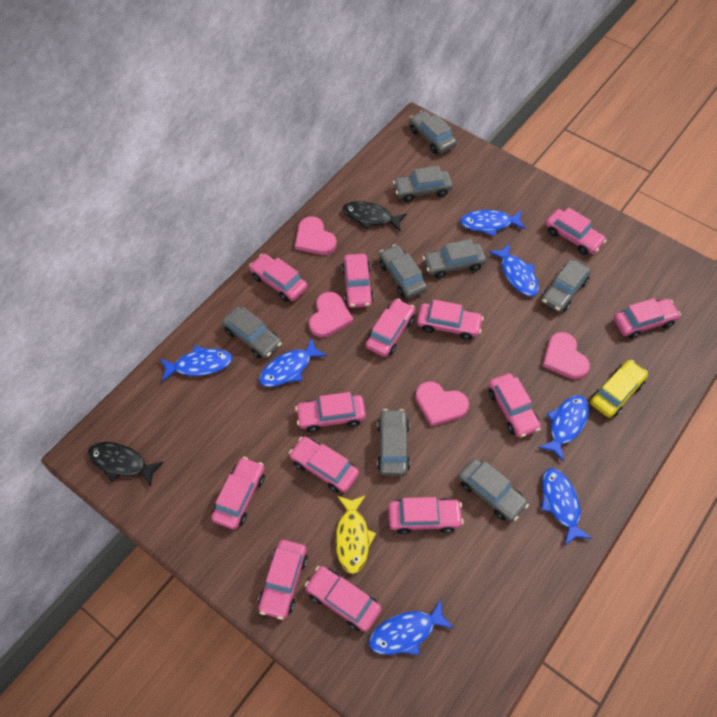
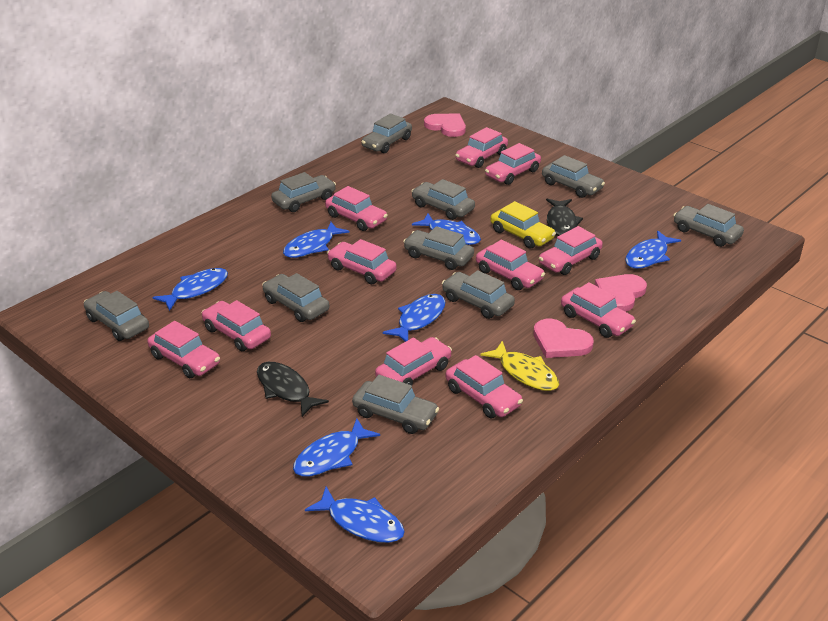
grey car: 8 -> 10
pink car: 13 -> 11
pink heart: 4 -> 3

